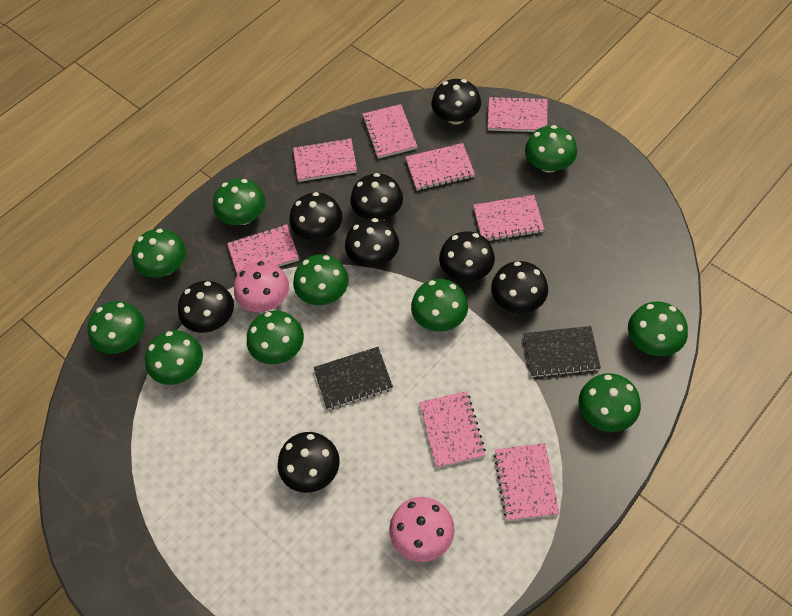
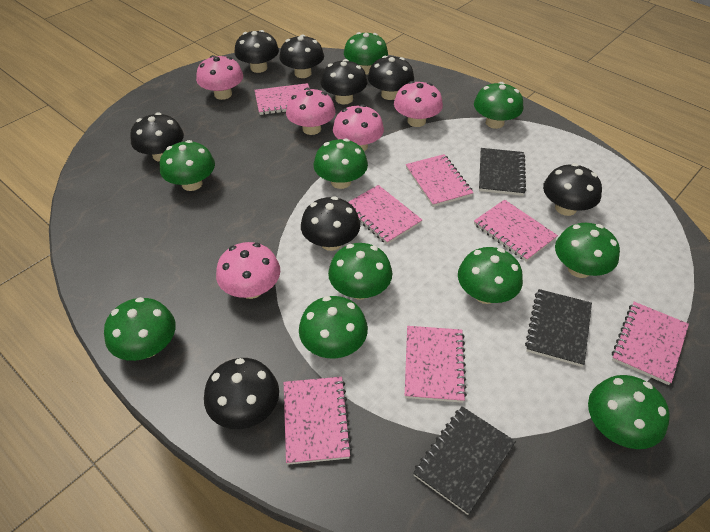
black notebook: 2 -> 3
pink mushroom: 2 -> 5
pink notebook: 8 -> 7

